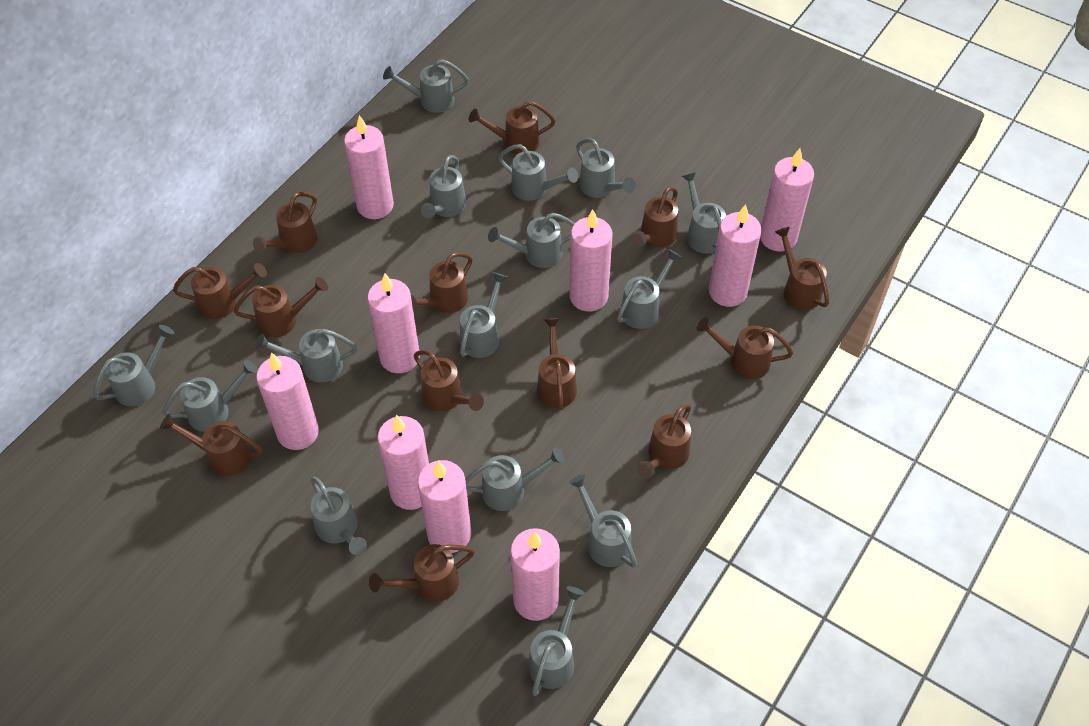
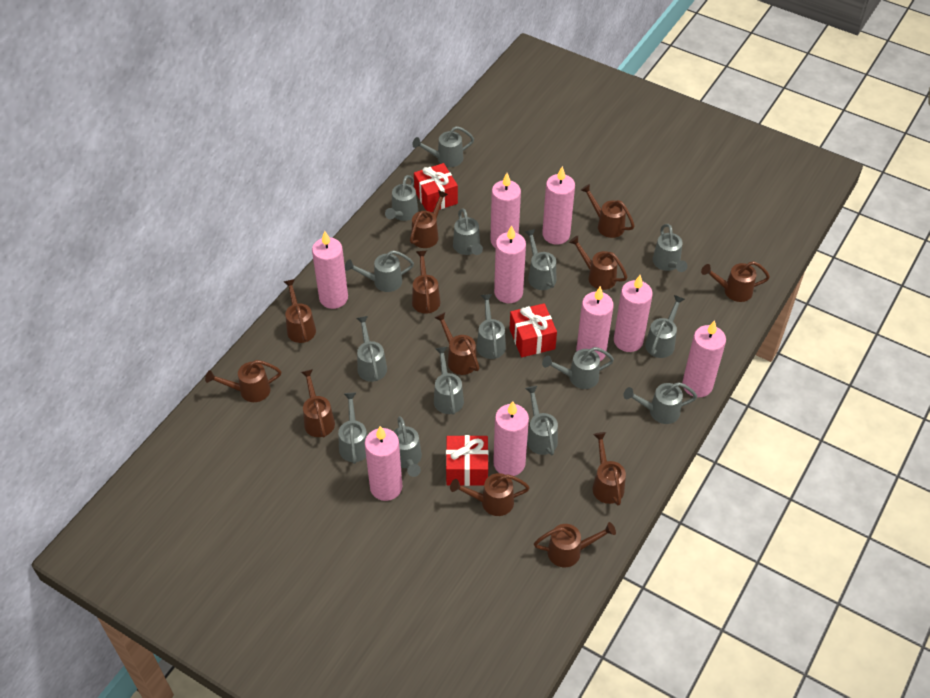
brown watering can: 13 -> 12
red gift: 0 -> 3

